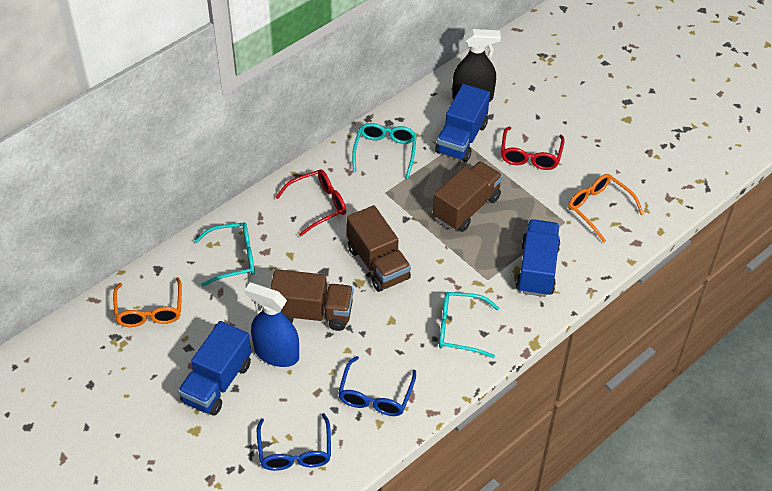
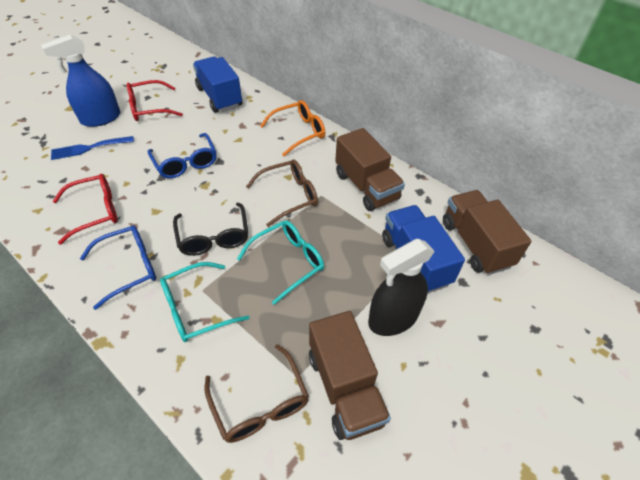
black glasses: 0 -> 1
blue fork: 0 -> 1
blue truck: 3 -> 2
brown glasses: 0 -> 2
orange glasses: 2 -> 1
turquoise glasses: 3 -> 2

